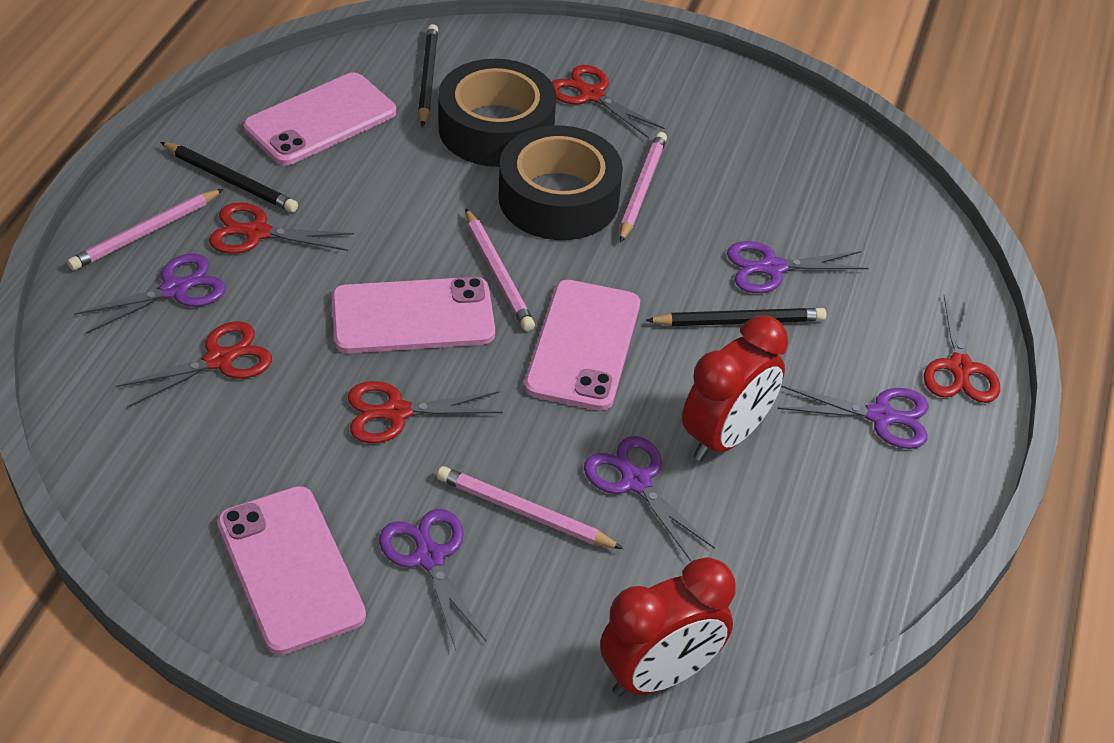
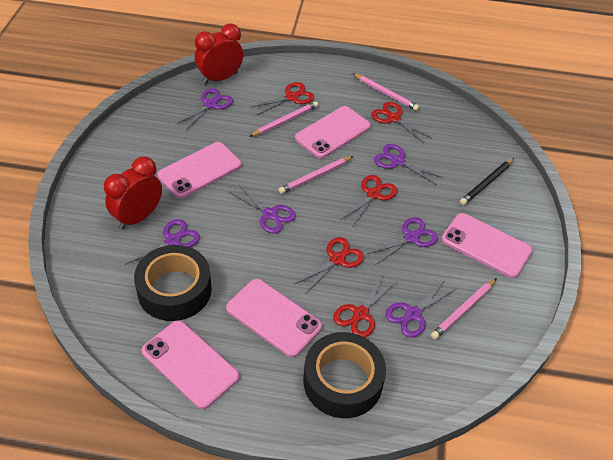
black pencil: 3 -> 1
pink phone: 4 -> 5
purple scissors: 5 -> 6

